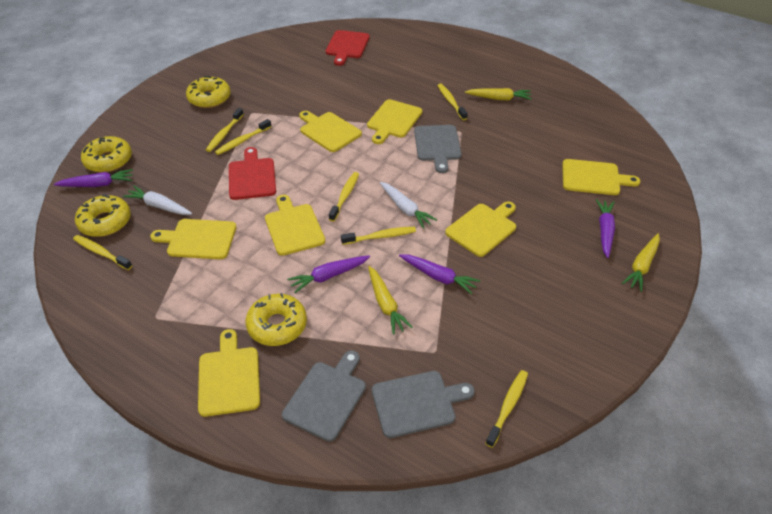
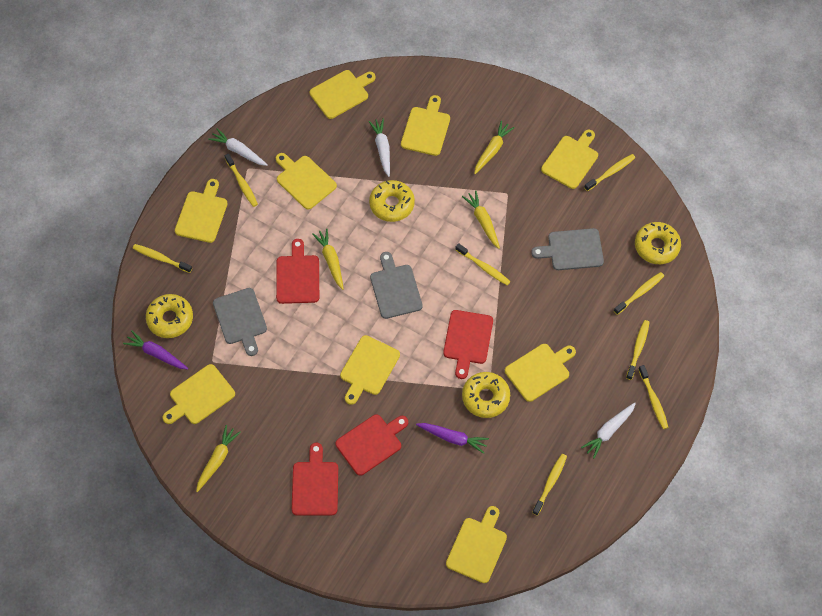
purple carrot: 4 -> 2
red cutting board: 2 -> 4
white carrot: 2 -> 3
yellow carrot: 3 -> 4
yellow cutting board: 7 -> 9
yellow toothbrush: 7 -> 8

